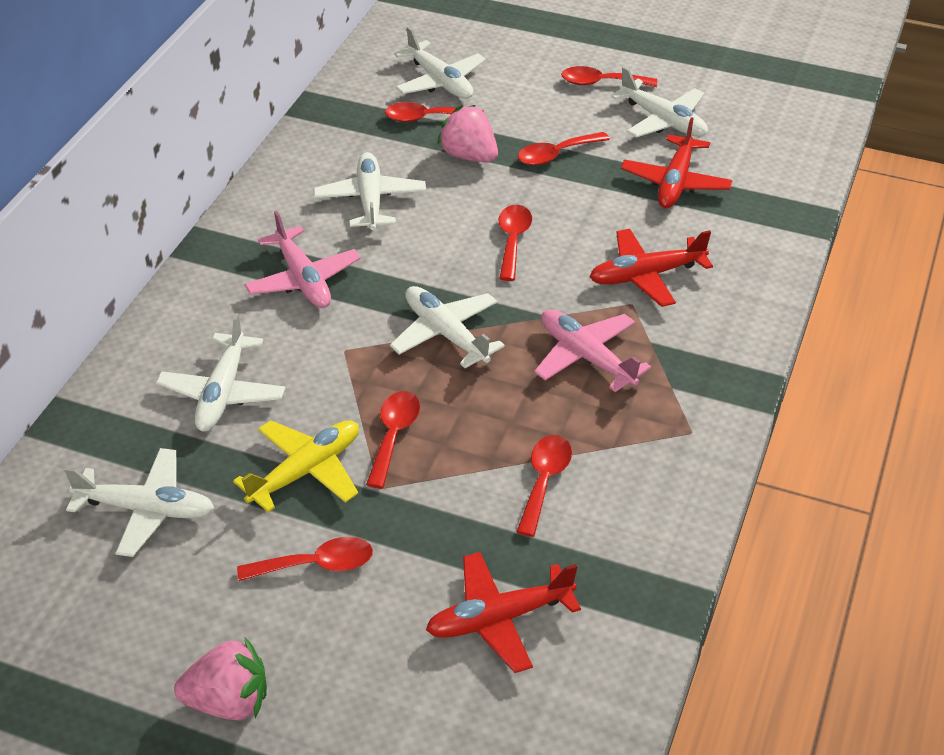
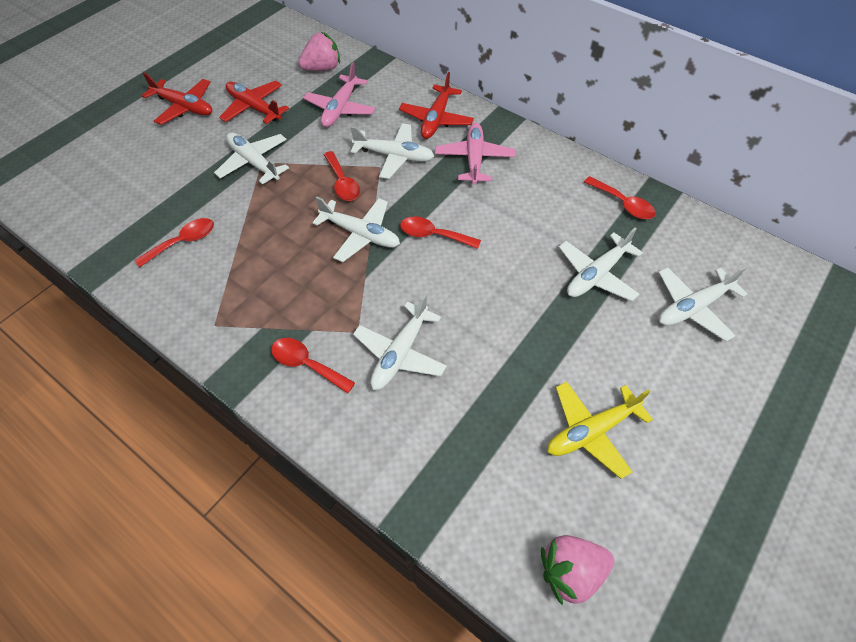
red spoon: 7 -> 5

